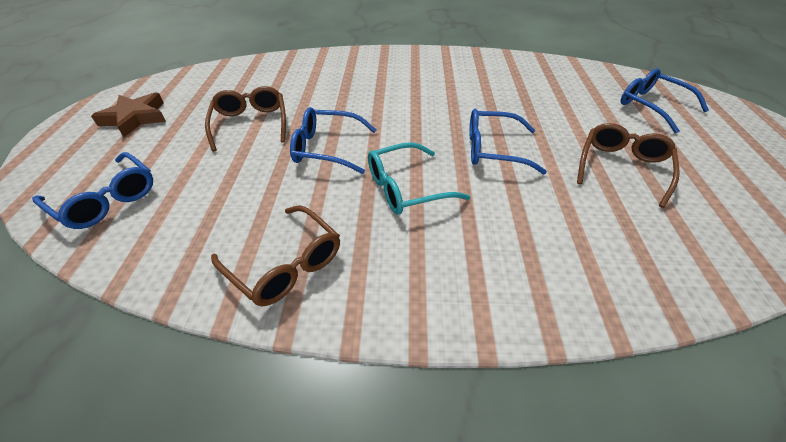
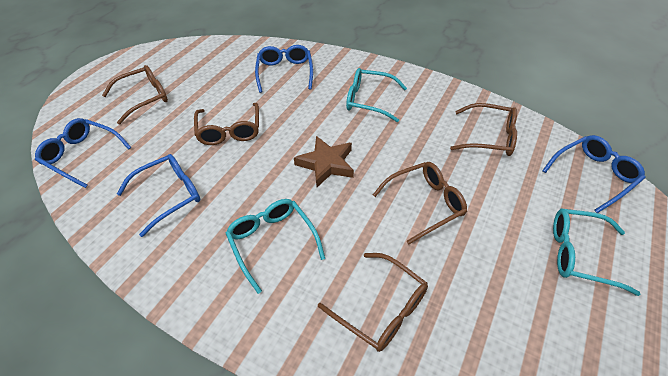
brown glasses: 3 -> 5
turquoise glasses: 1 -> 3

